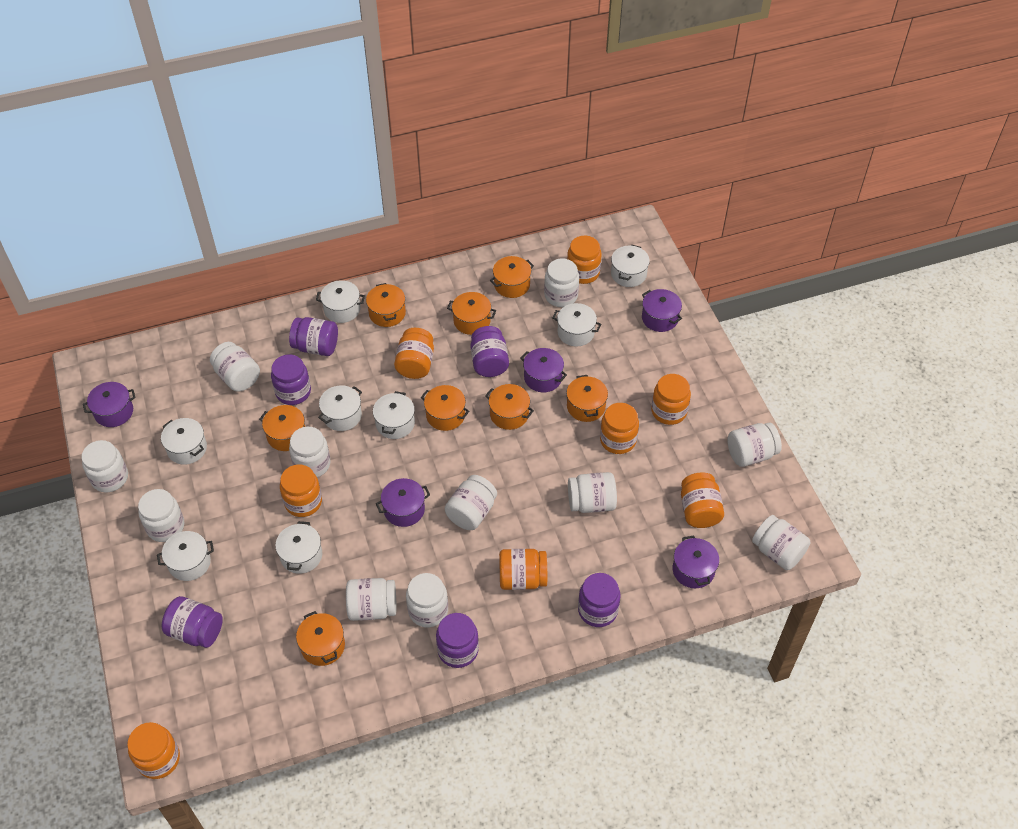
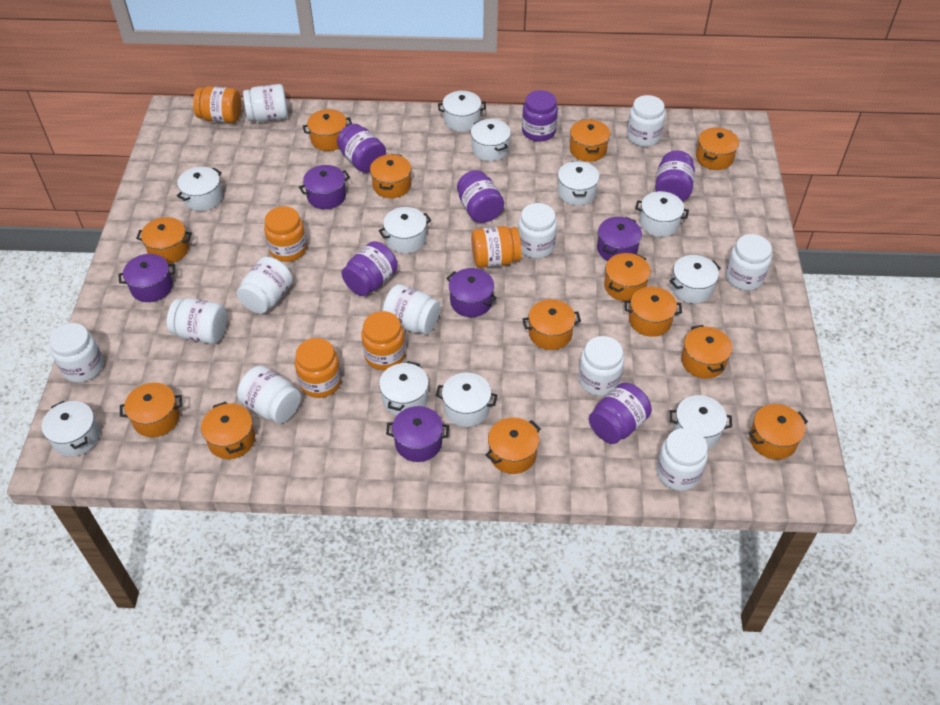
orange jar: 8 -> 5
orange pot: 8 -> 13
white pot: 8 -> 11

